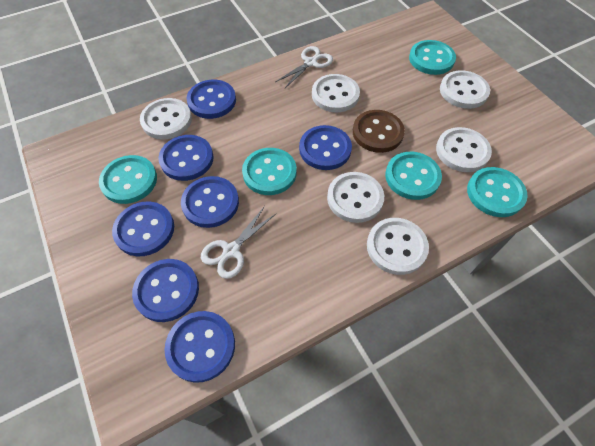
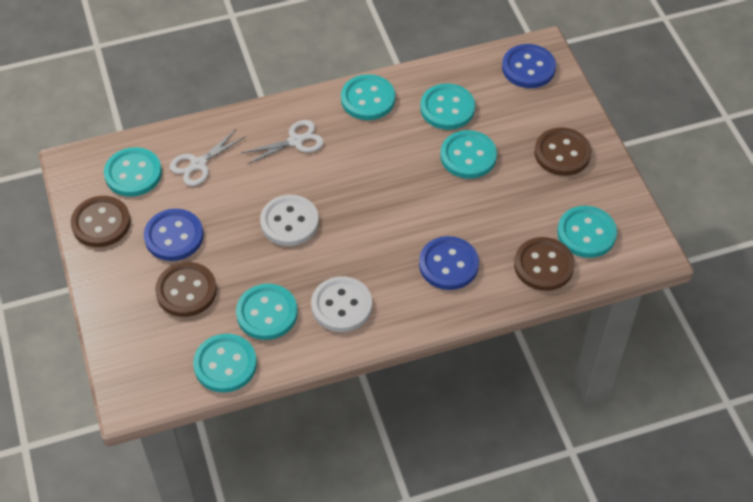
blue button: 7 -> 3
brown button: 1 -> 4
turquoise button: 5 -> 7
white button: 6 -> 2

